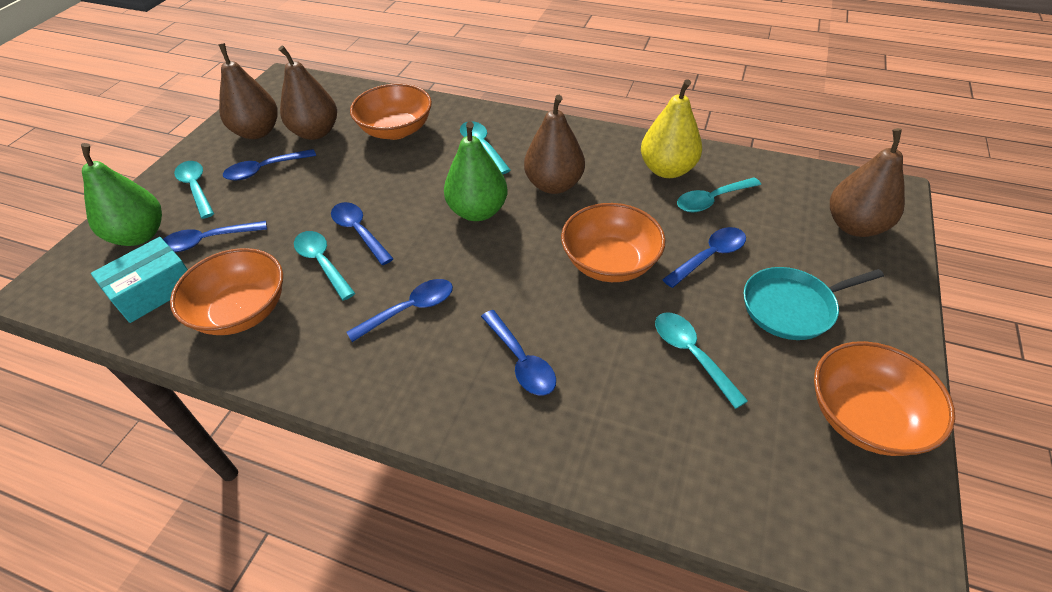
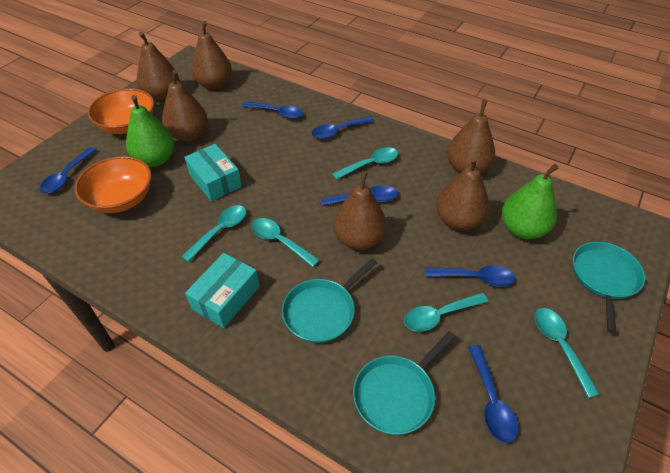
brown pear: 4 -> 6
orange bowl: 4 -> 2
turquoise box: 1 -> 2
turquoise pan: 1 -> 3
yellow pear: 1 -> 0

